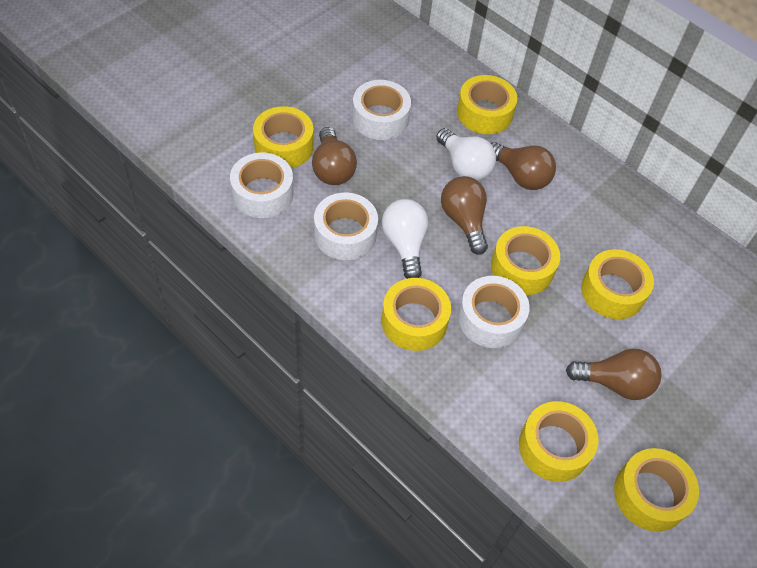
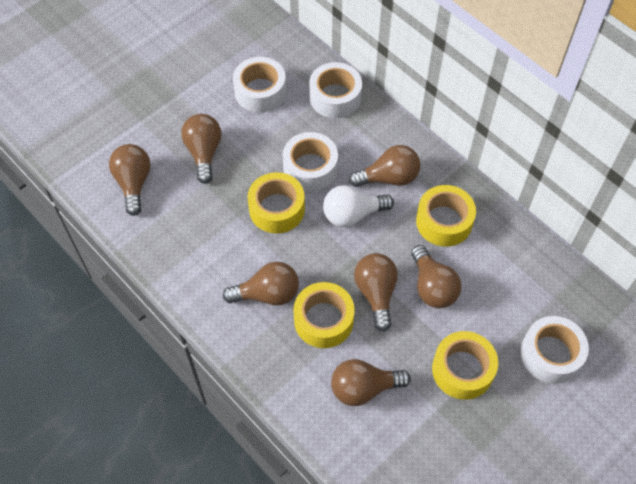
brown light bulb: 4 -> 7
white light bulb: 2 -> 1
yellow tape: 7 -> 4

